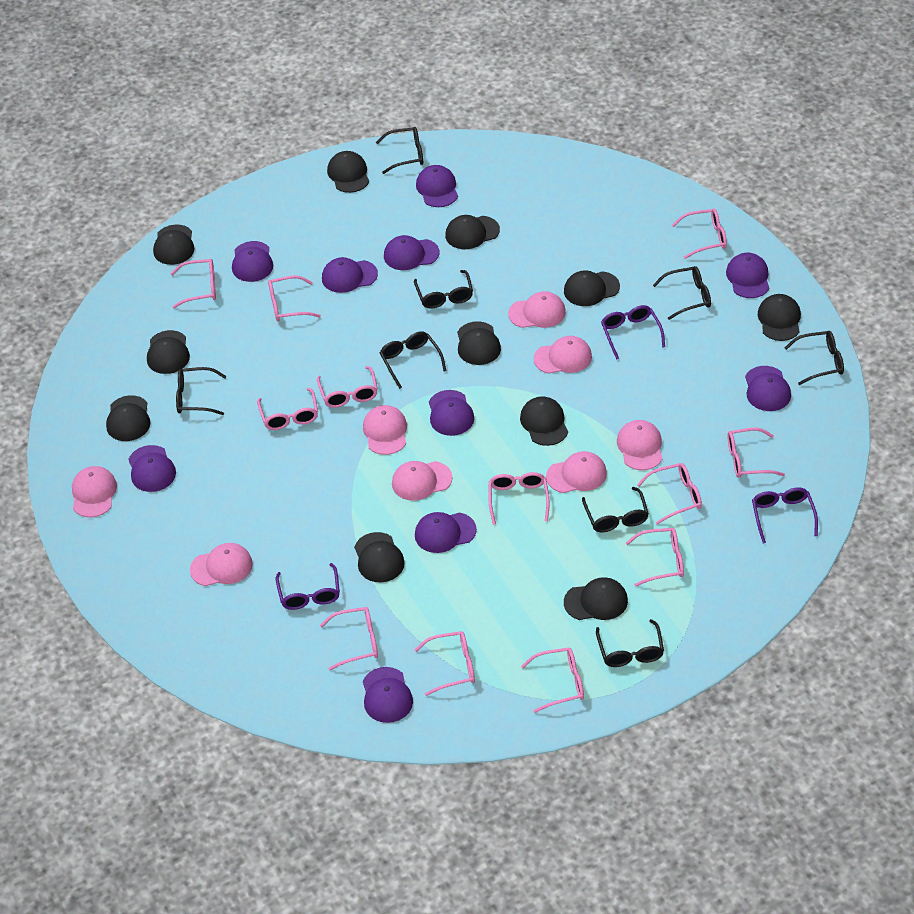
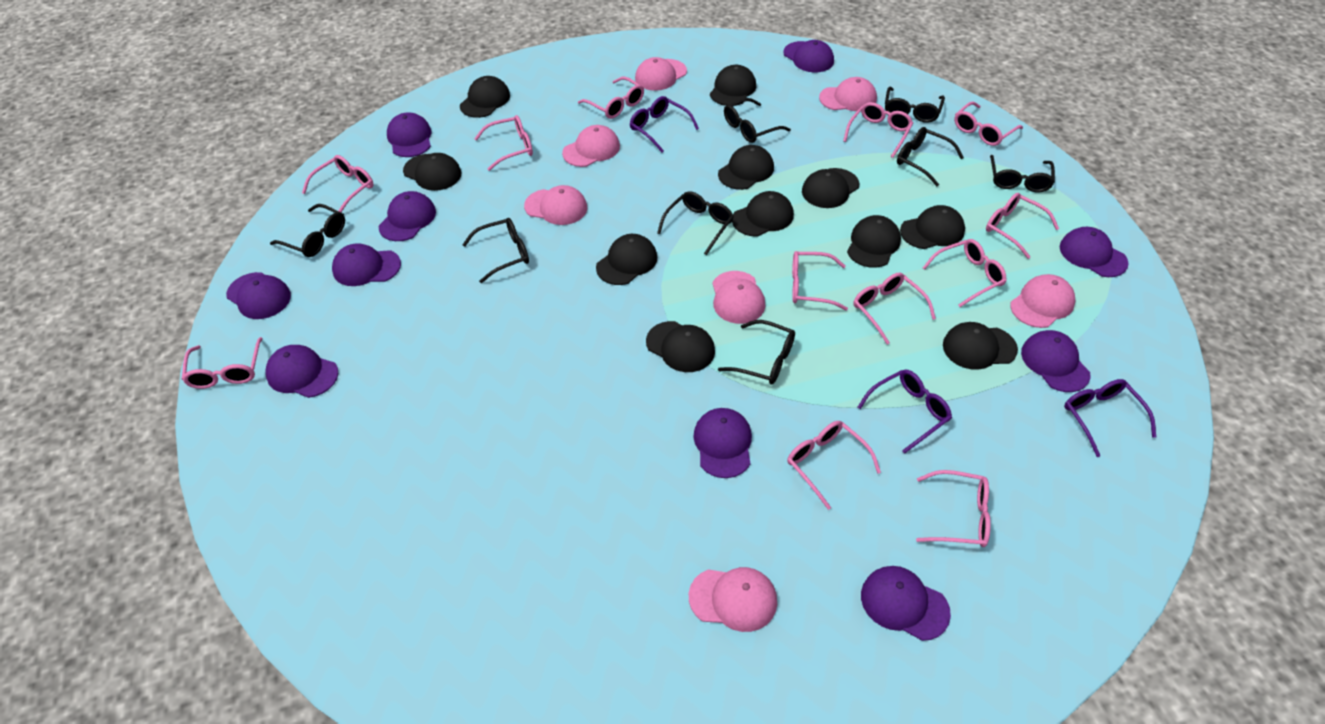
pink cap: 8 -> 7

